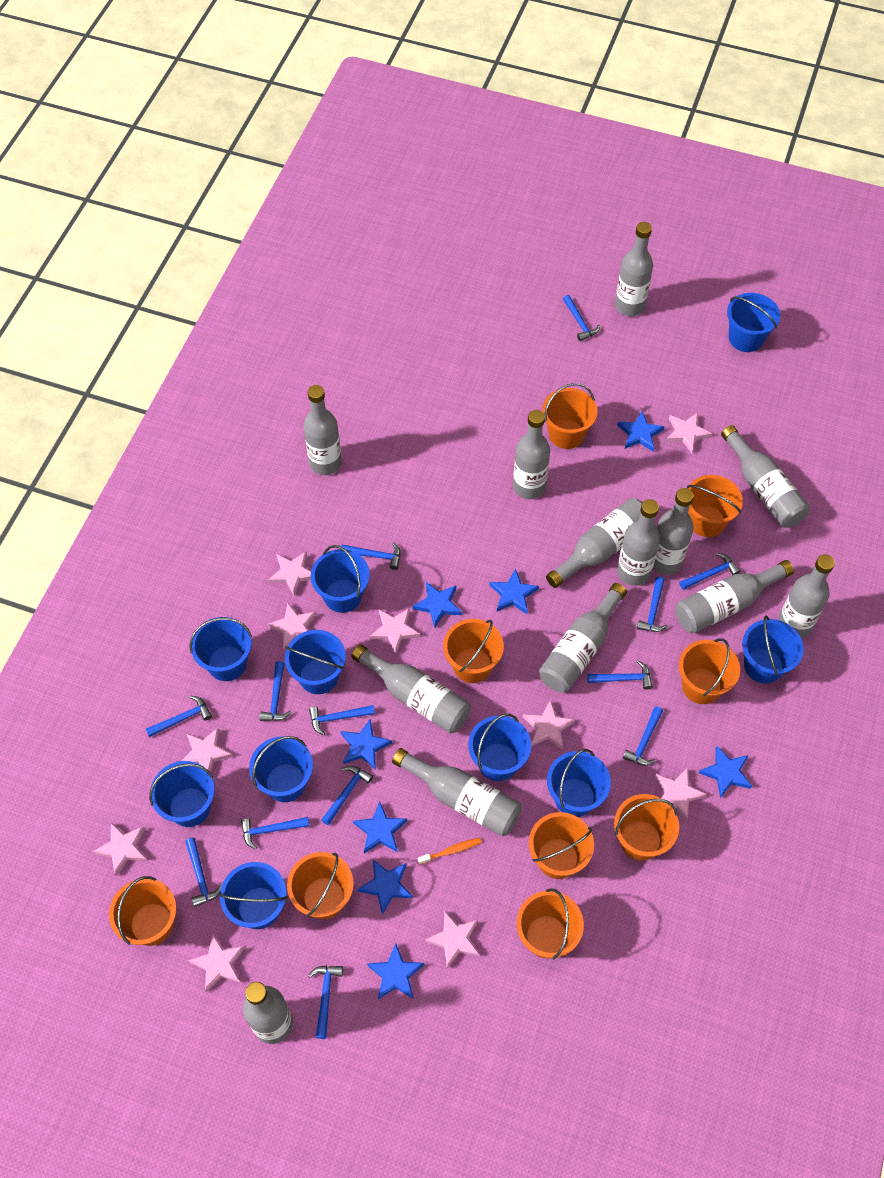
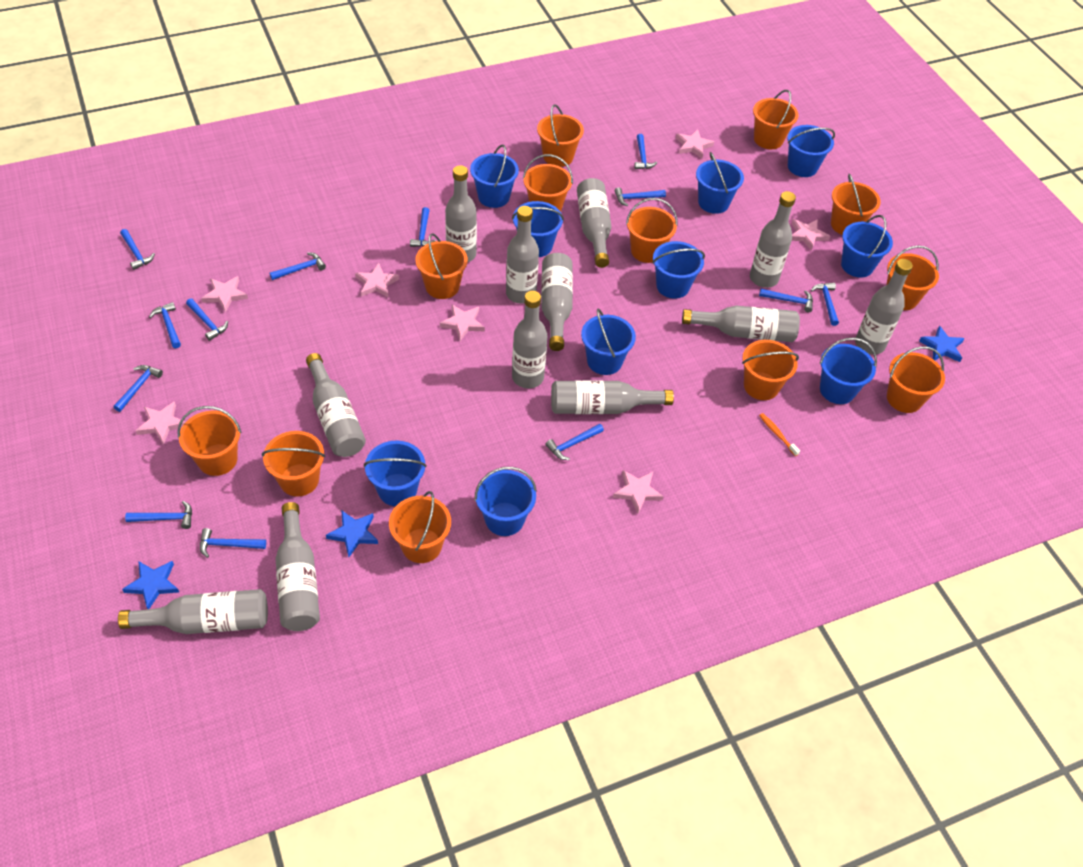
blue star: 8 -> 3
grey bottle: 13 -> 12
orange bucket: 9 -> 12
pink star: 10 -> 7

